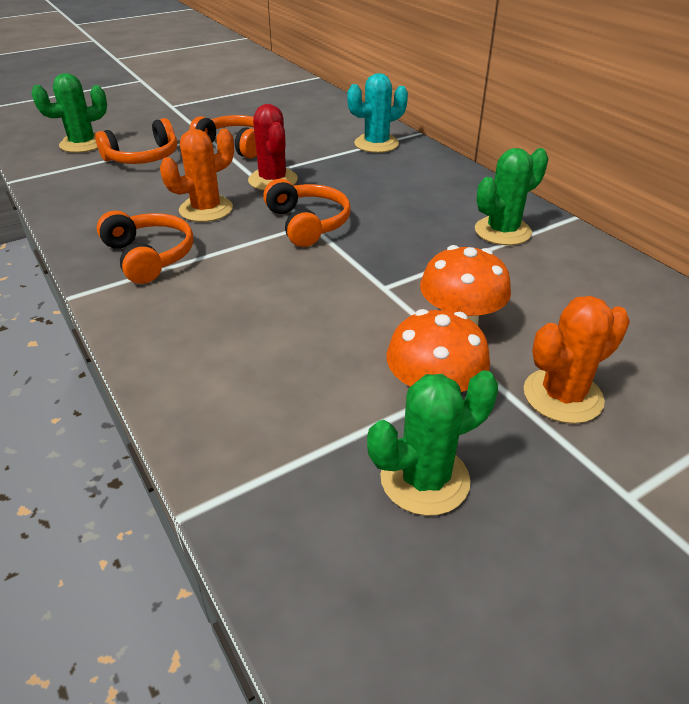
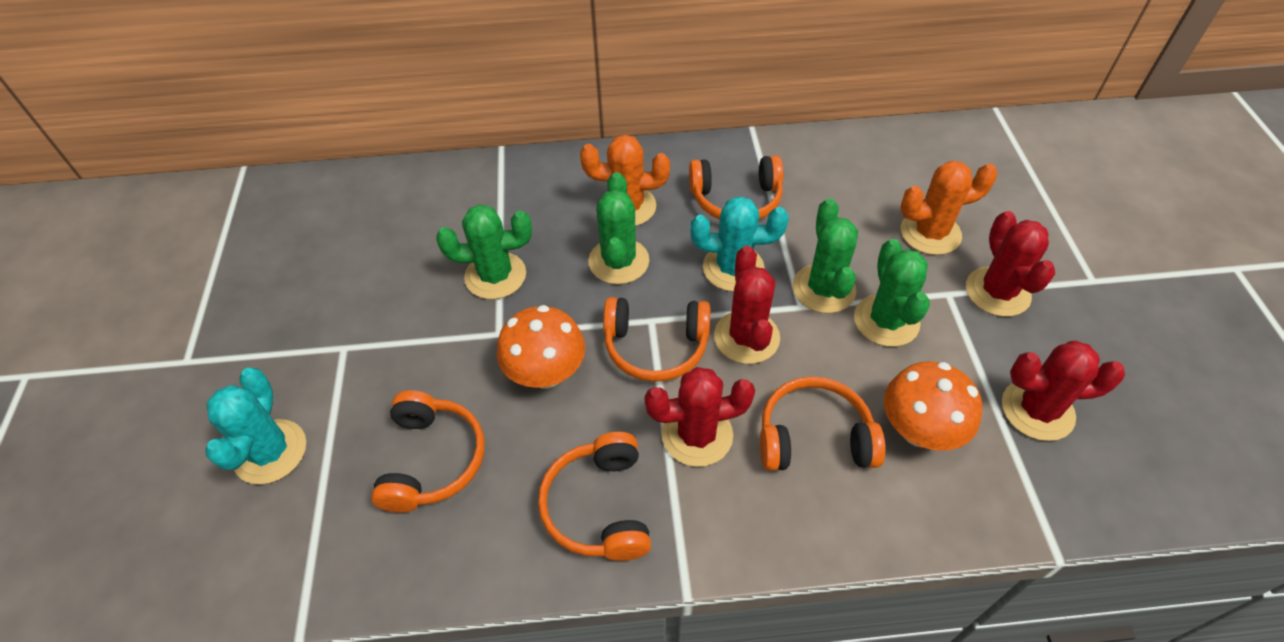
green cactus: 3 -> 4
orange headphones: 4 -> 5
red cactus: 1 -> 4
turquoise cactus: 1 -> 2

